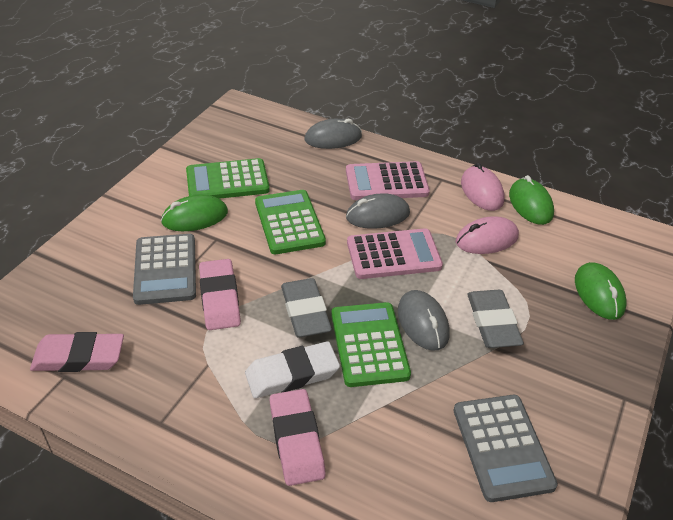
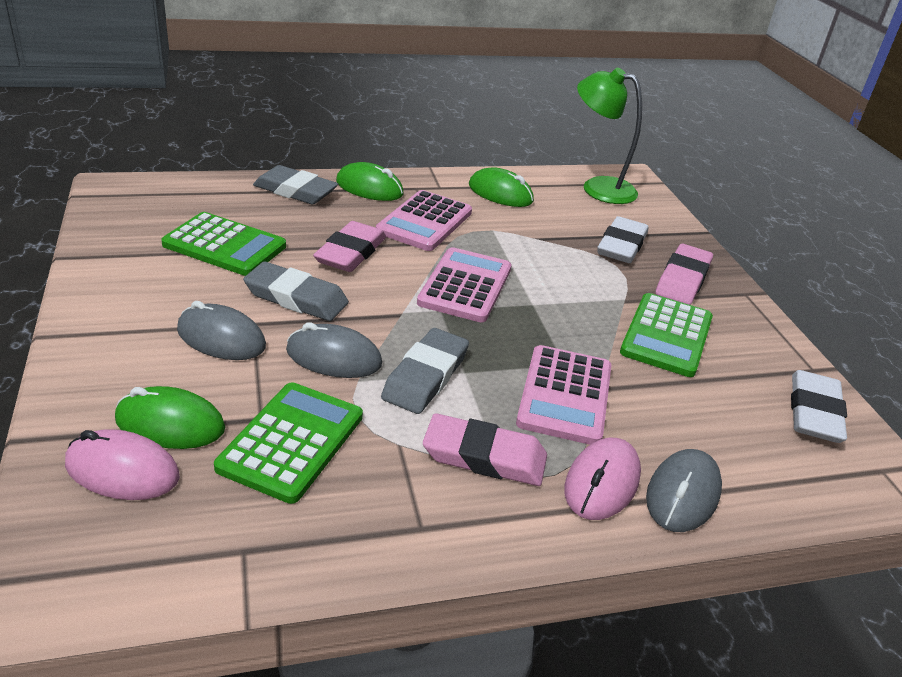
green lamp: 0 -> 1
grey calculator: 2 -> 0
grey eraser: 2 -> 3
pink calculator: 2 -> 3
white eraser: 1 -> 2

